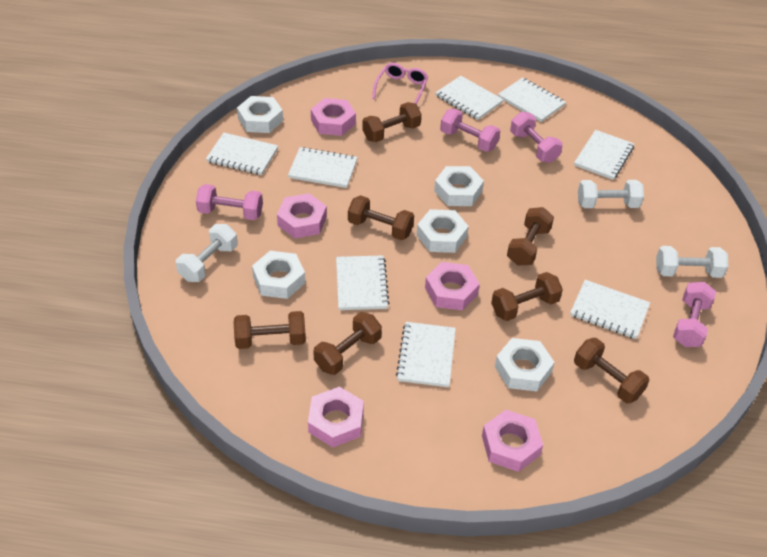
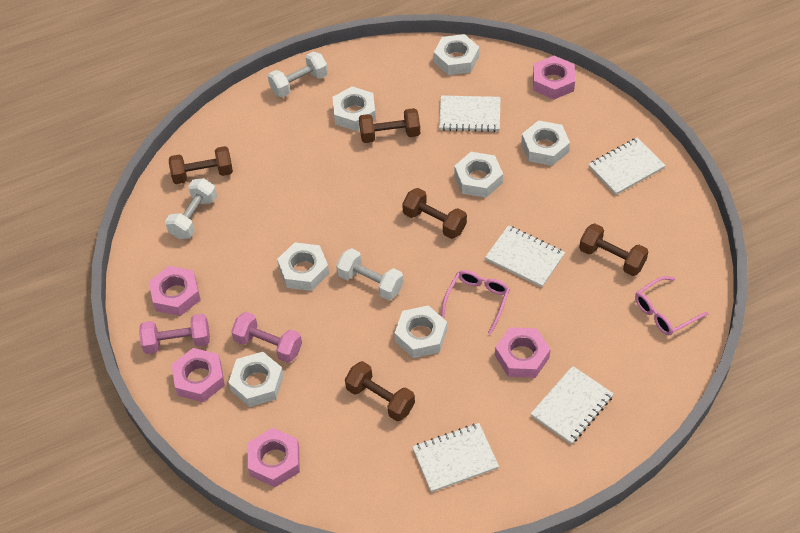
brown dumbbell: 7 -> 5
pink dumbbell: 4 -> 2
pink glasses: 1 -> 2
white notebook: 8 -> 5
white nut: 5 -> 7

